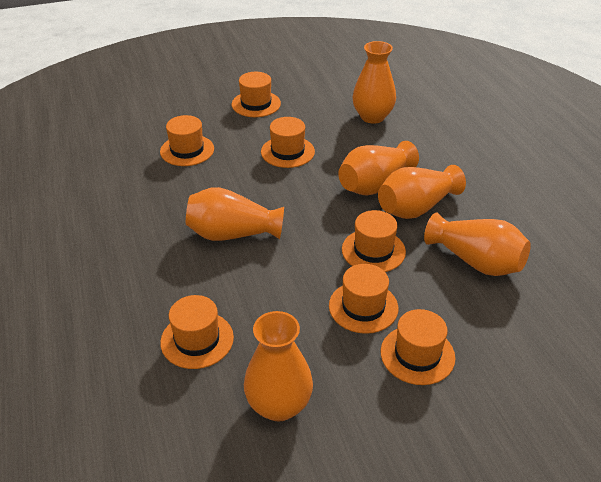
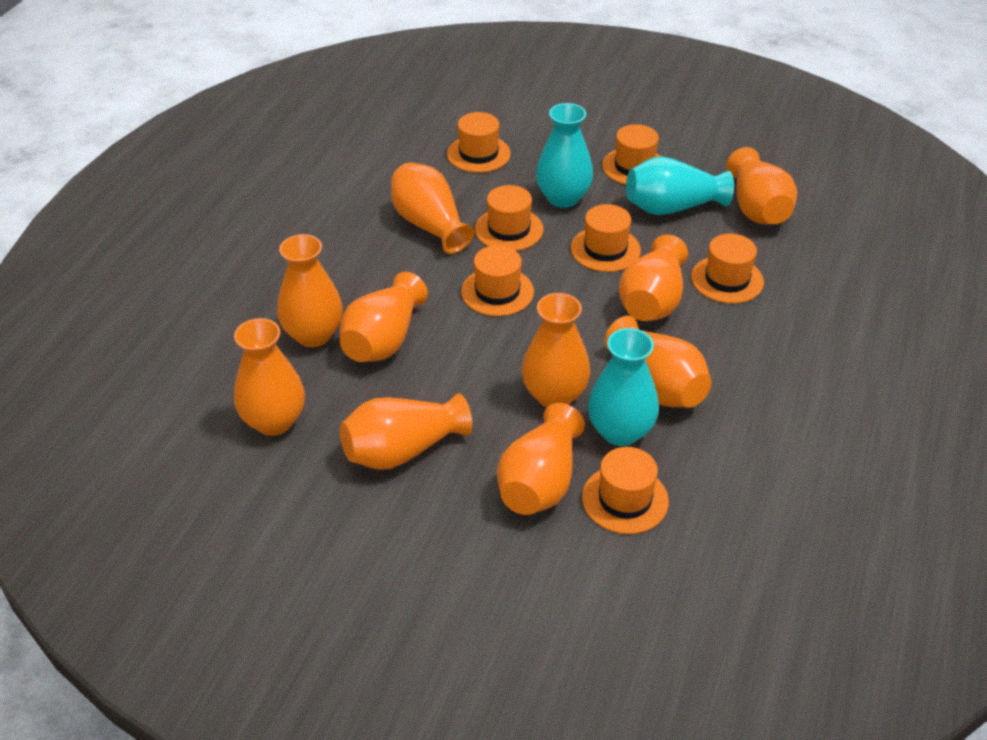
orange vase: 6 -> 10
turquoise vase: 0 -> 3

